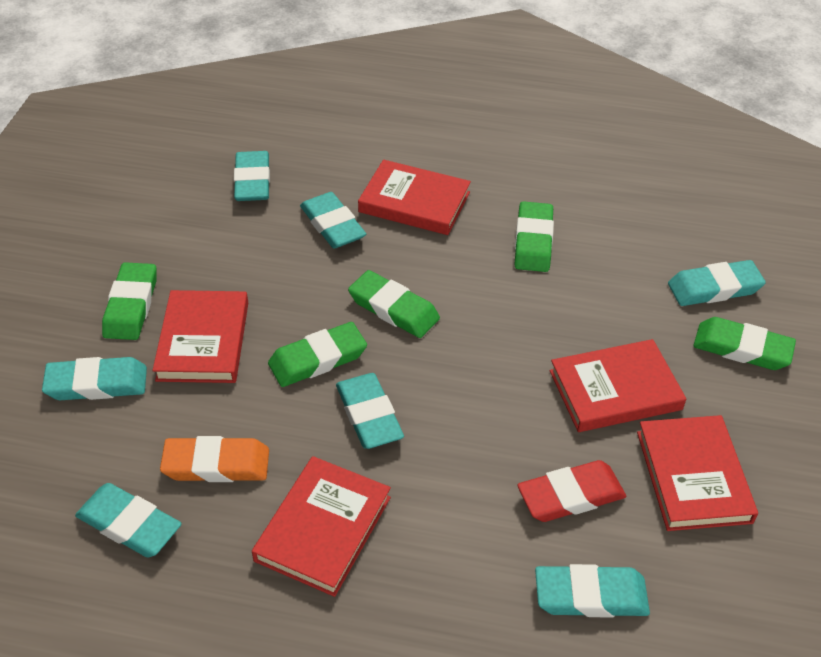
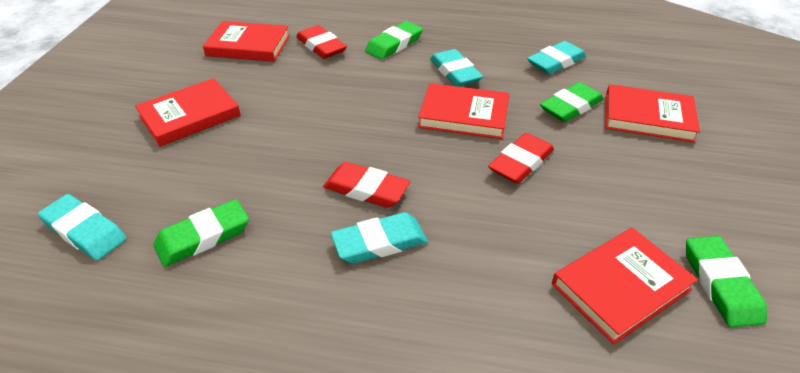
green eraser: 5 -> 4
orange eraser: 1 -> 0
red eraser: 1 -> 3
turquoise eraser: 7 -> 4

